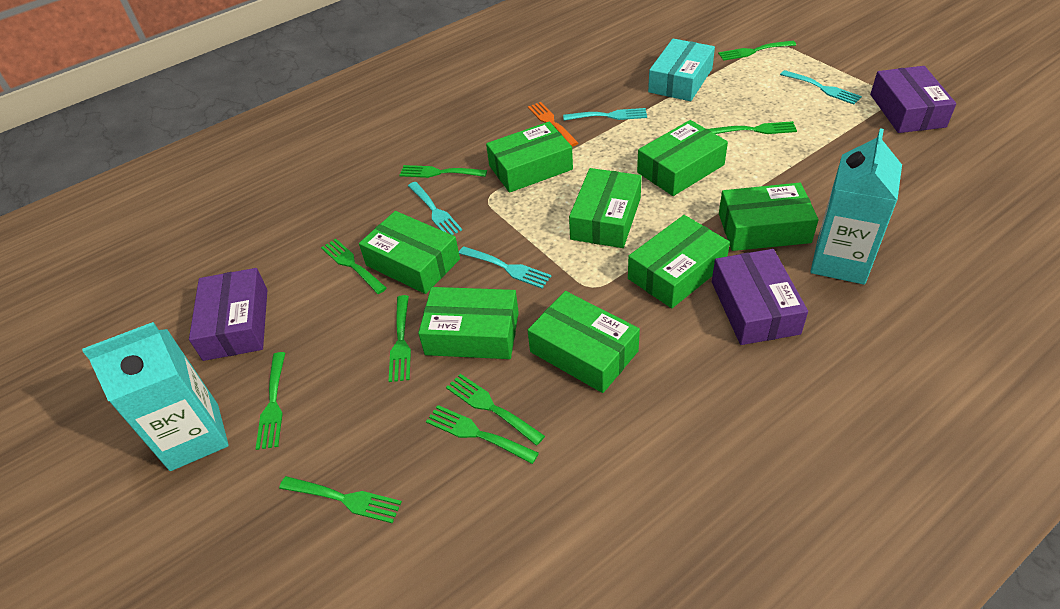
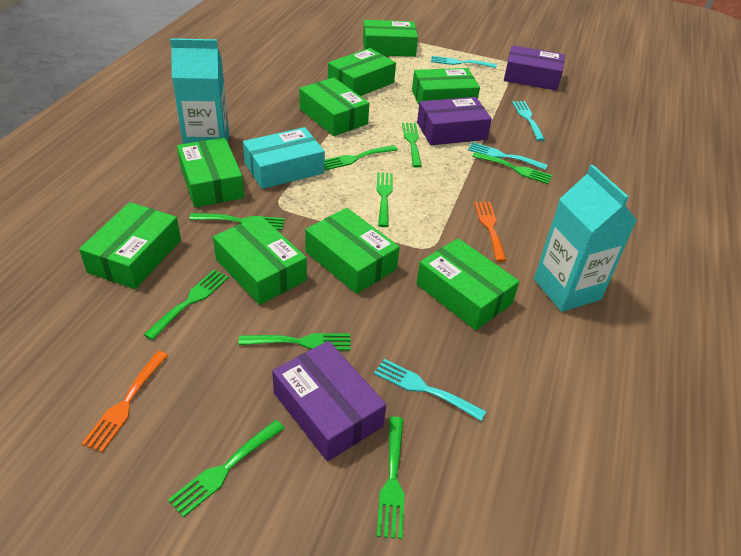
green box: 8 -> 9
orange fork: 1 -> 2

